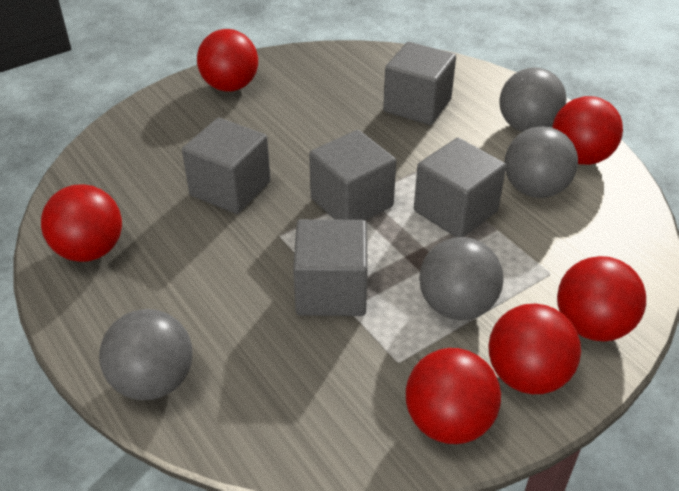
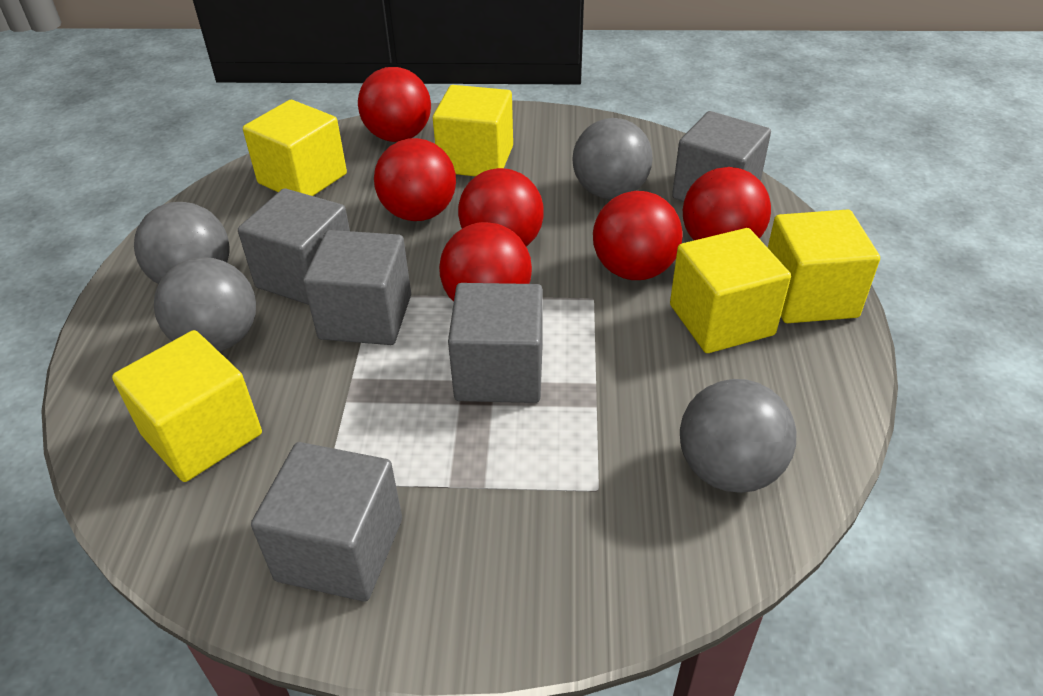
yellow cube: 0 -> 5

